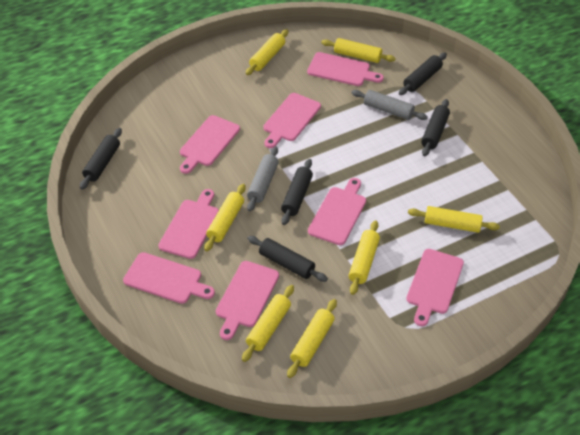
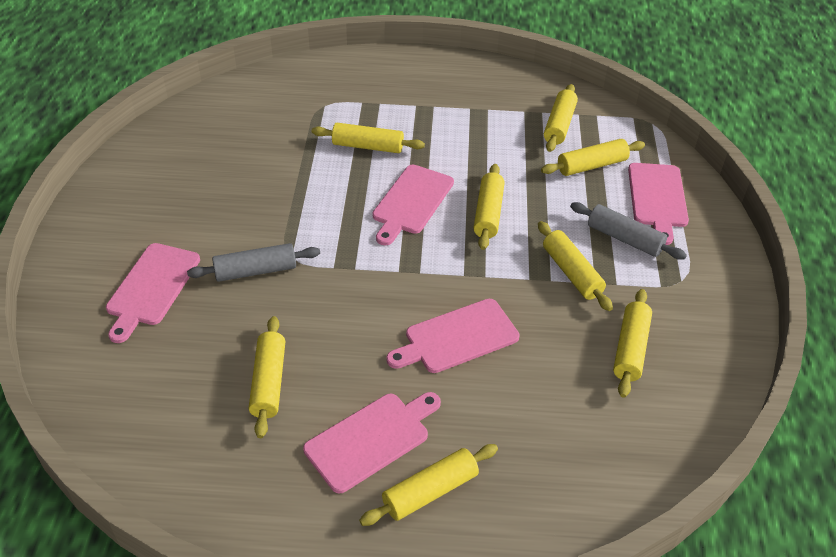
black rolling pin: 5 -> 0
pink cutting board: 8 -> 5
yellow rolling pin: 7 -> 8

